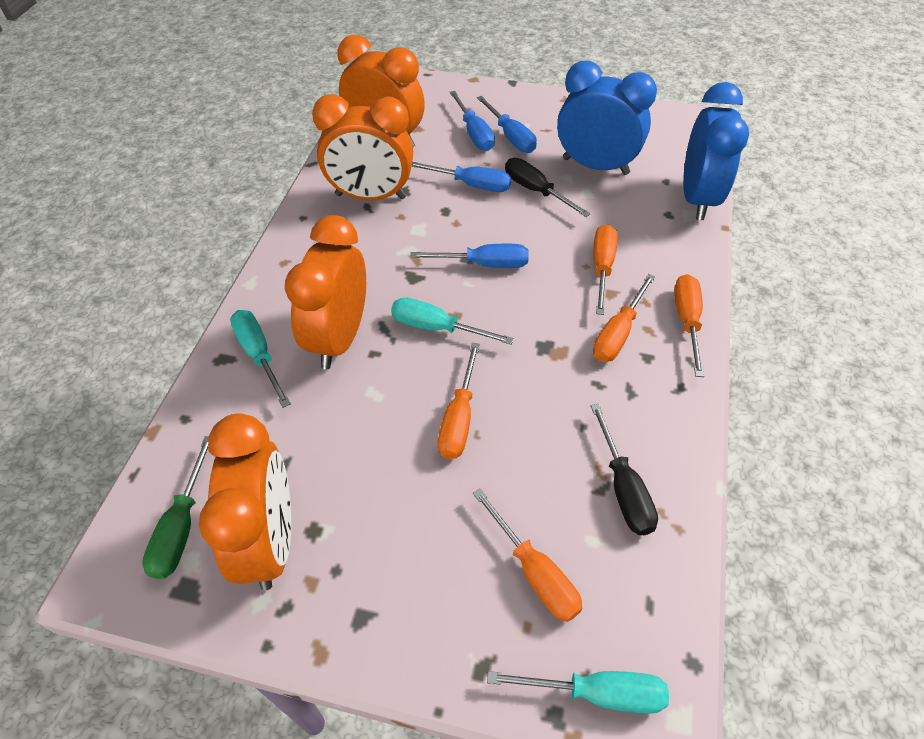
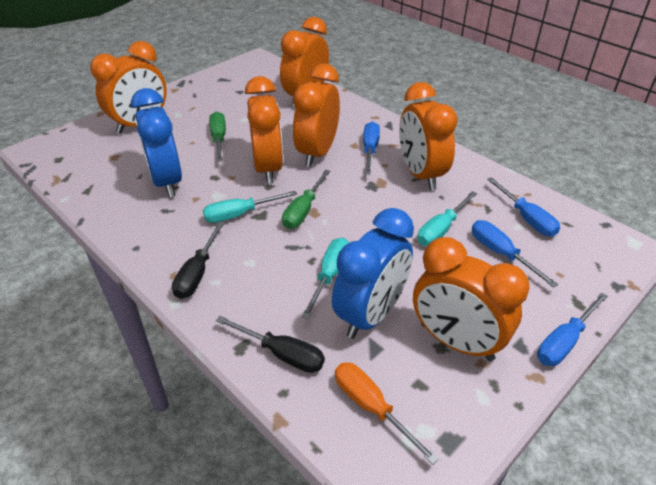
green screwdriver: 1 -> 2
orange clock: 4 -> 6
orange screwdriver: 5 -> 1

